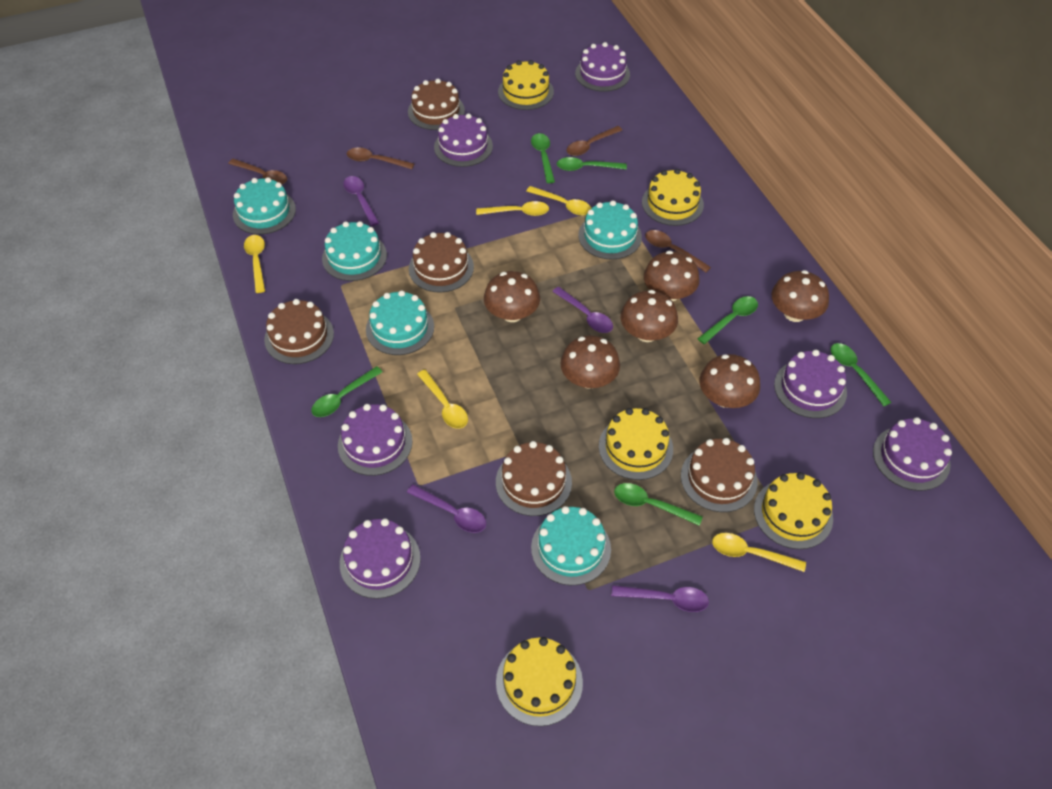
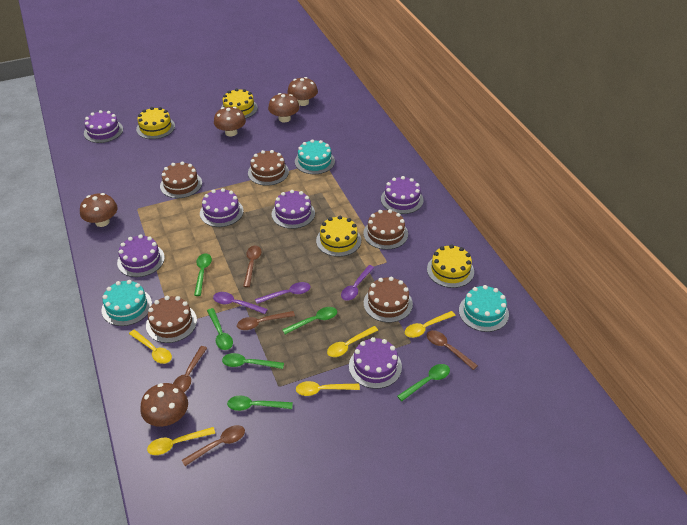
brown mushroom: 6 -> 5
brown spoon: 4 -> 5
purple spoon: 4 -> 3
turquoise cake: 5 -> 3
yellow cake: 5 -> 4

